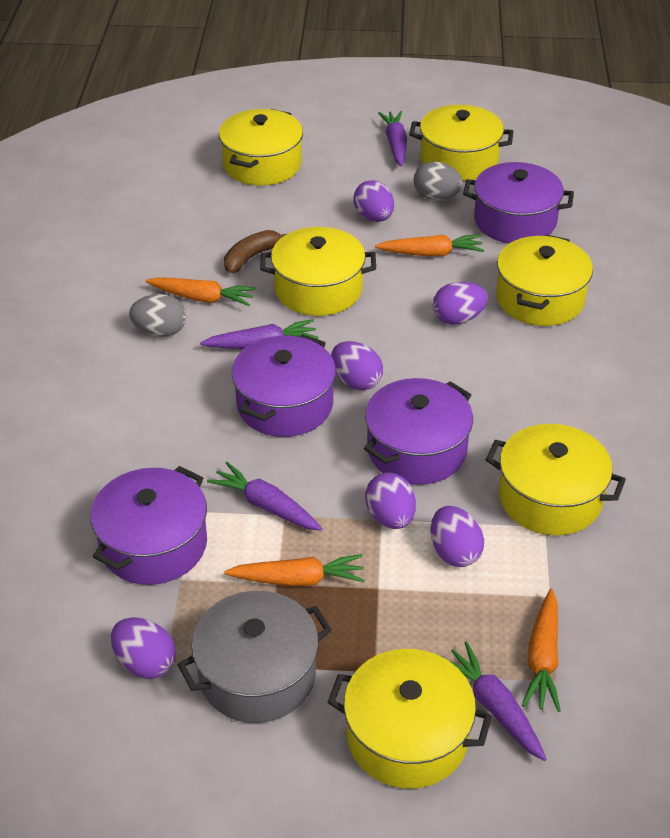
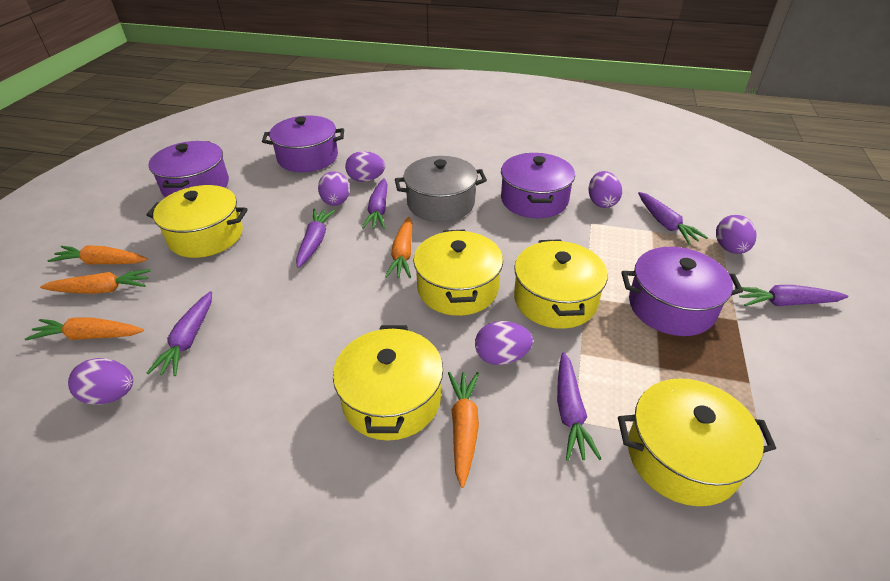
brown banana: 1 -> 0
grey egg: 2 -> 0
orange carrot: 4 -> 5
purple carrot: 4 -> 6
yellow pot: 6 -> 5

